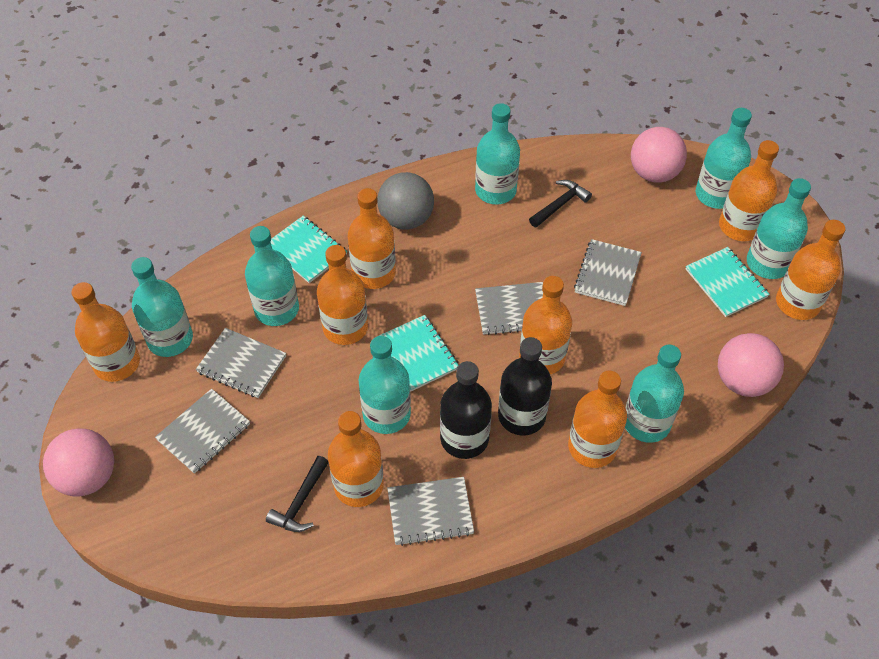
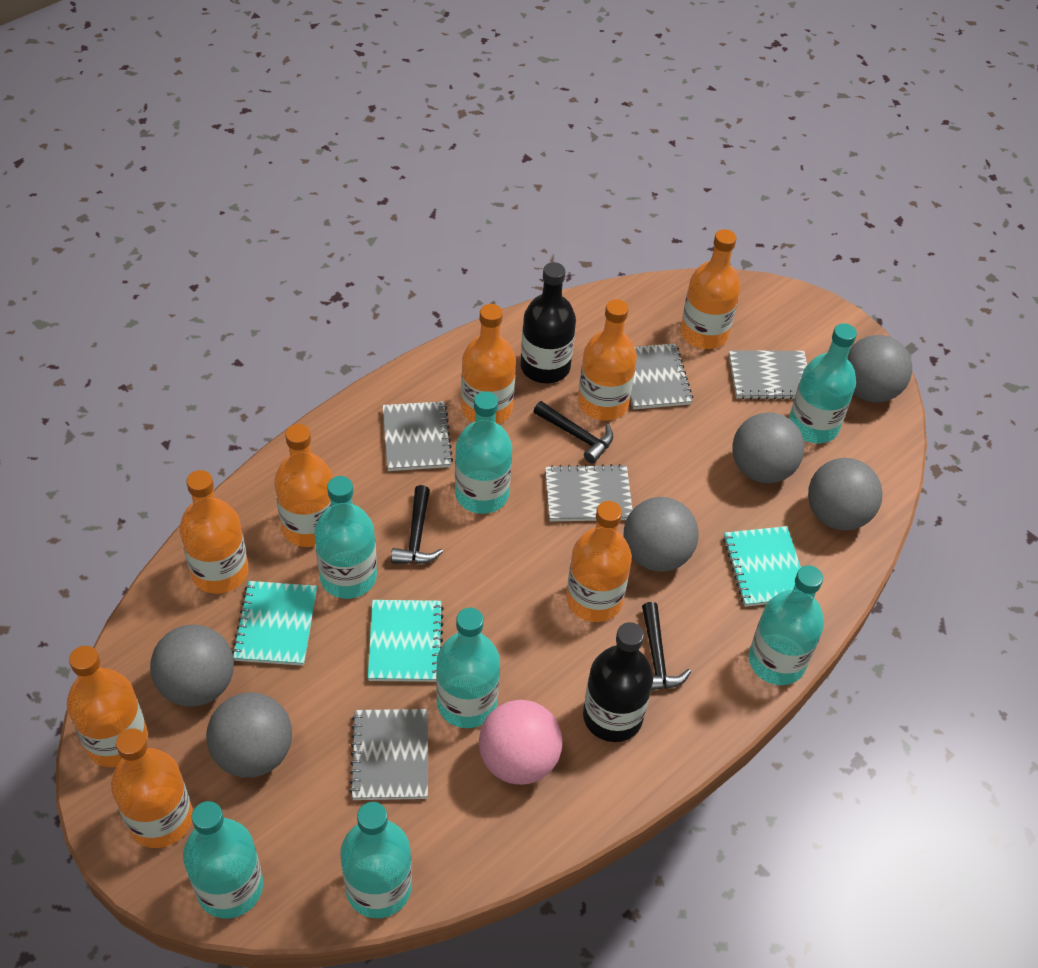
black hammer: 2 -> 3
grey ball: 1 -> 6
pink ball: 3 -> 1

